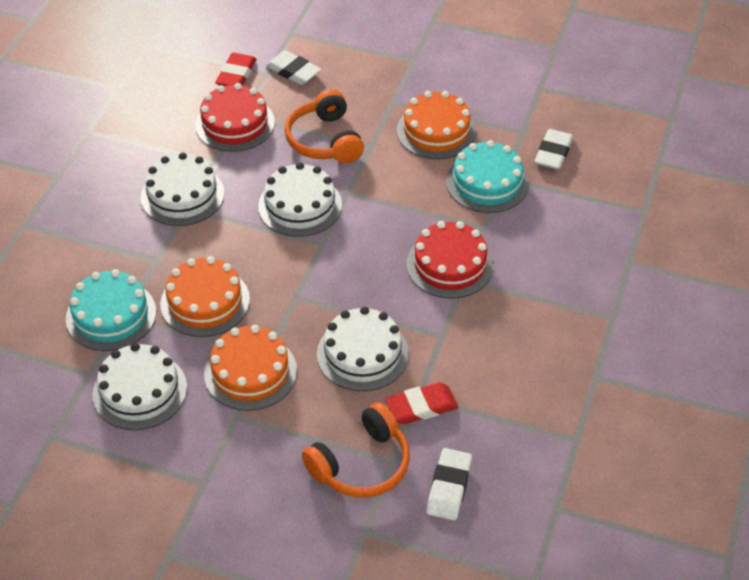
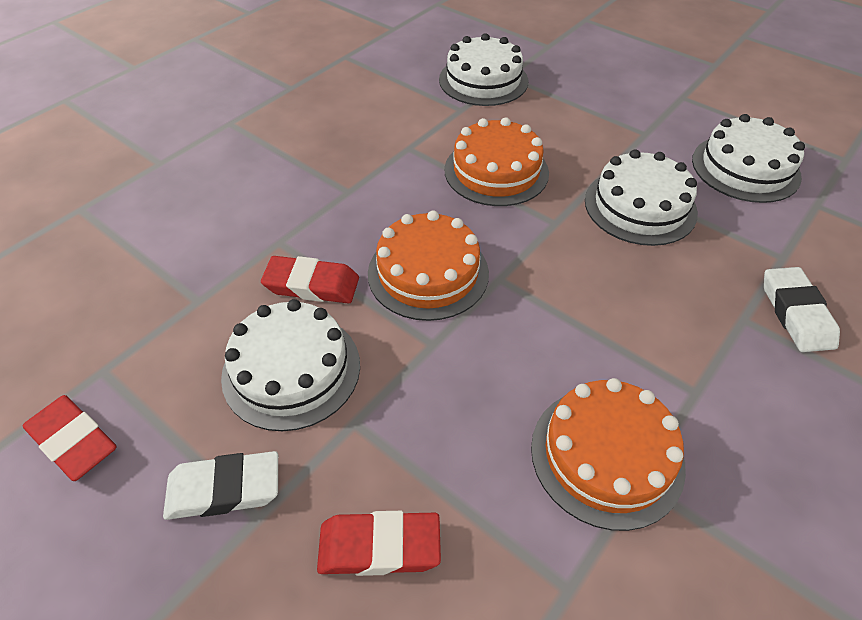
orange headphones: 2 -> 0
red cake: 2 -> 0
red eraser: 2 -> 3
turquoise cake: 2 -> 0
white eraser: 3 -> 2

